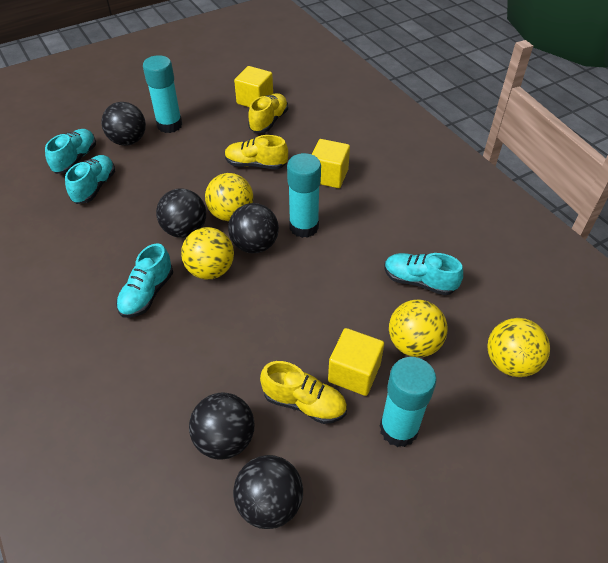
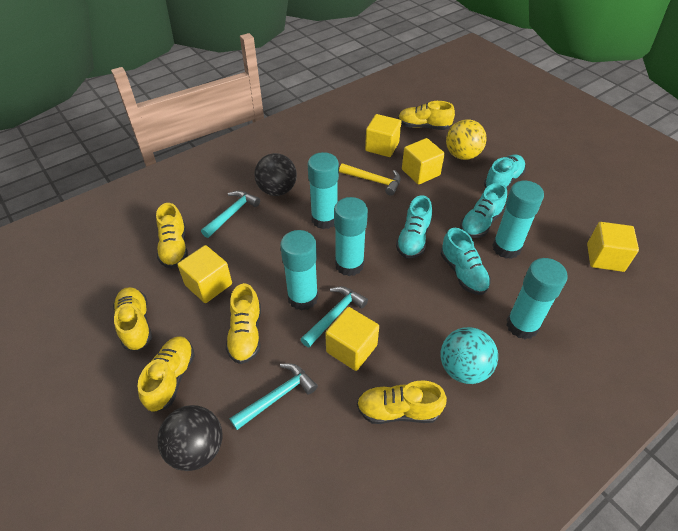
black ball: 5 -> 2
turquoise ball: 0 -> 1
turquoise glue stick: 3 -> 5
turquoise hammer: 0 -> 3
yellow ball: 4 -> 1
yellow cube: 3 -> 5
yellow hammer: 0 -> 1
yellow shoe: 3 -> 6

